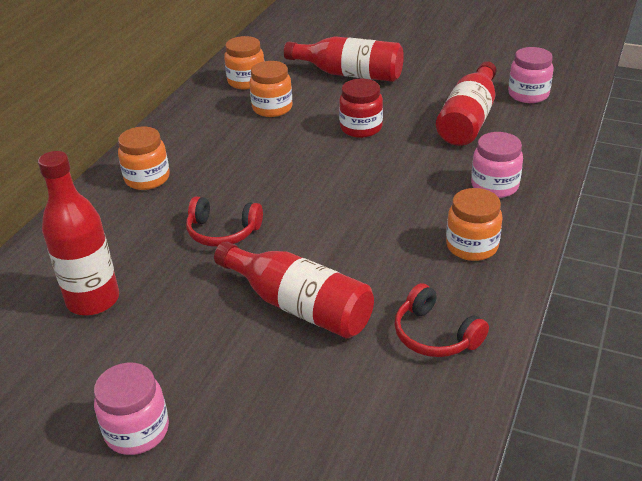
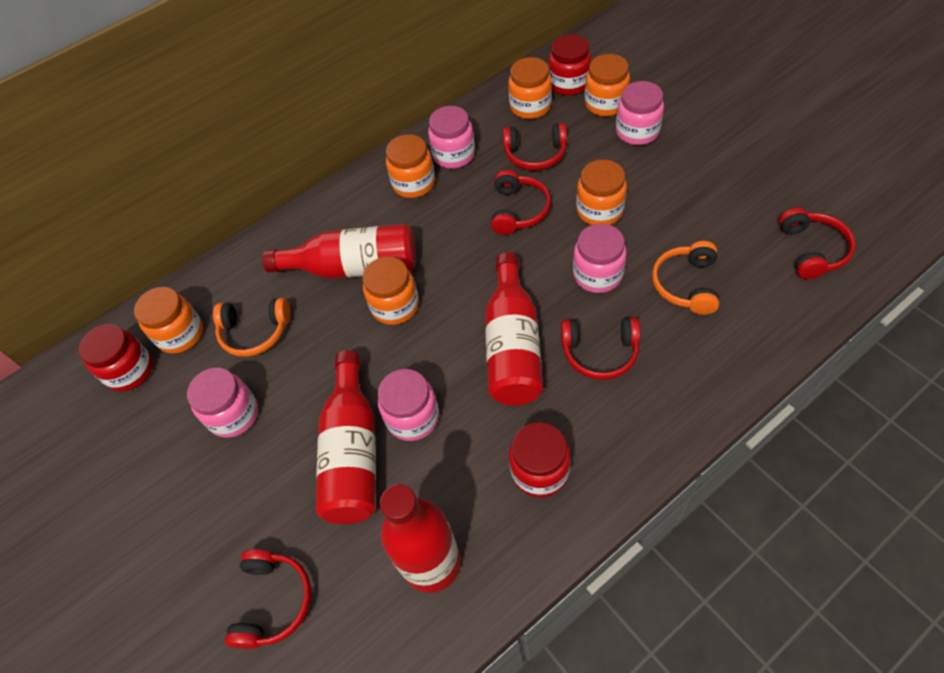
orange headphones: 0 -> 2
orange jar: 4 -> 6
pink jar: 3 -> 5
red headphones: 2 -> 5
red jar: 1 -> 3

